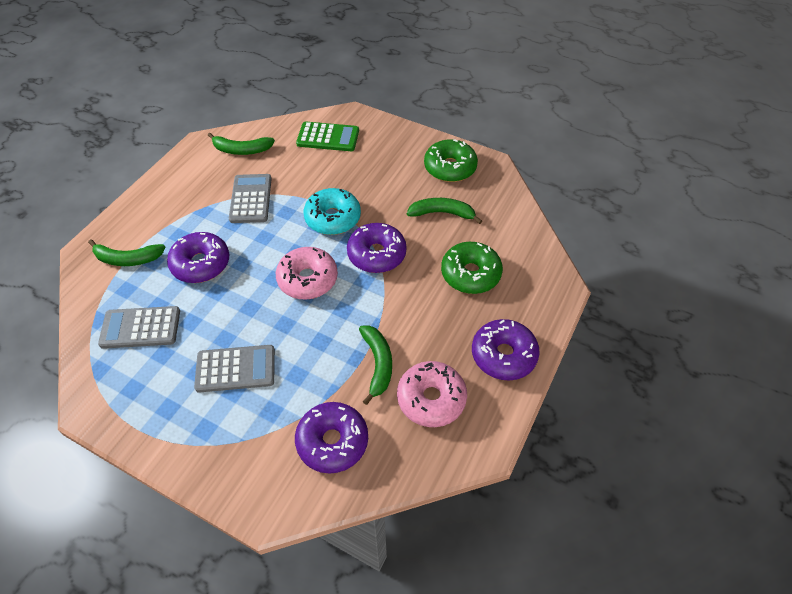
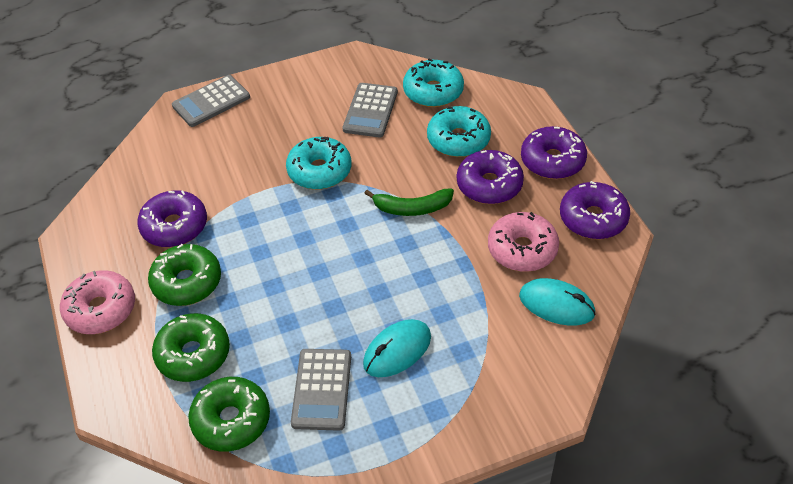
green banana: 4 -> 1
green calculator: 1 -> 0
green donut: 2 -> 3
turquoise donut: 1 -> 3
turquoise mouse: 0 -> 2

